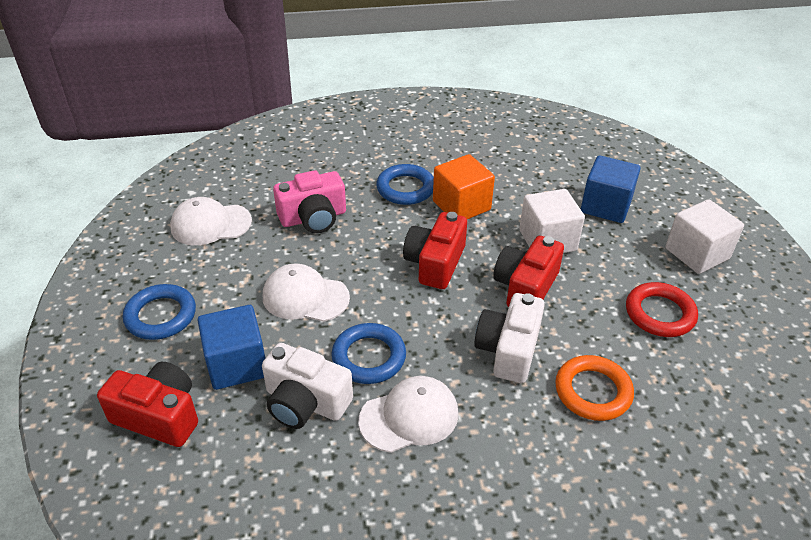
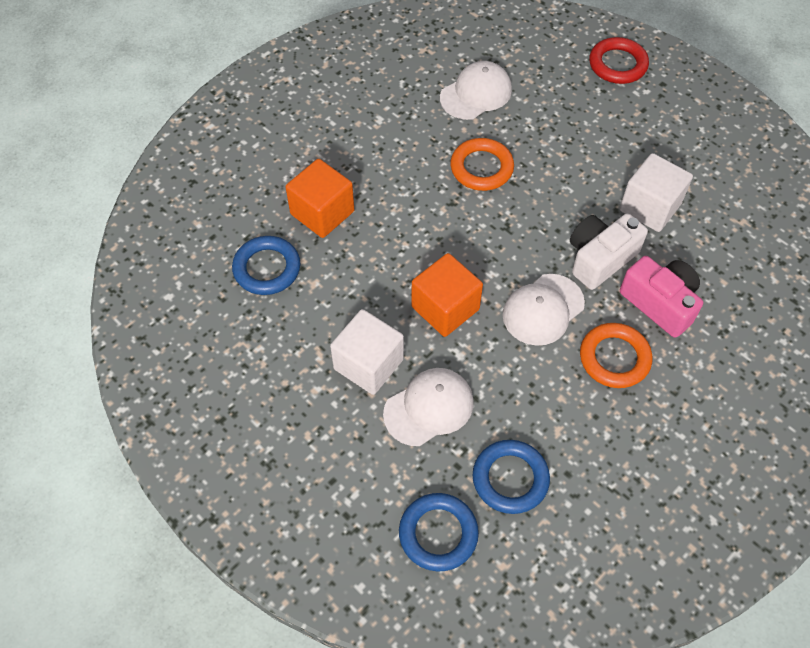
blue cube: 2 -> 0
orange cube: 1 -> 2
orange ring: 1 -> 2
red camera: 3 -> 0
white camera: 2 -> 1

